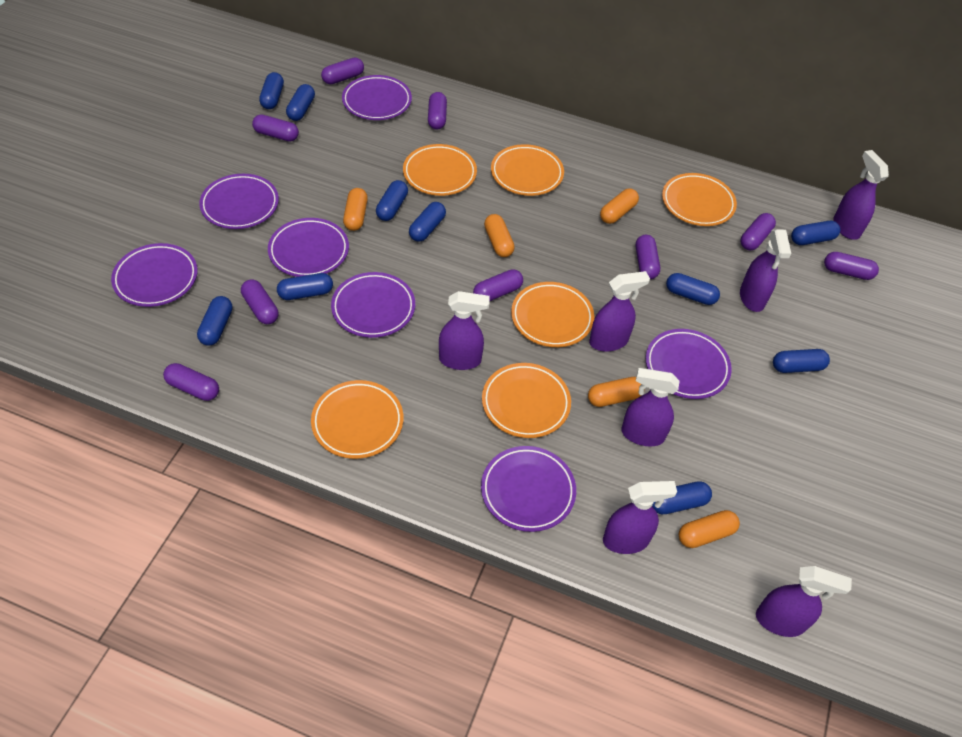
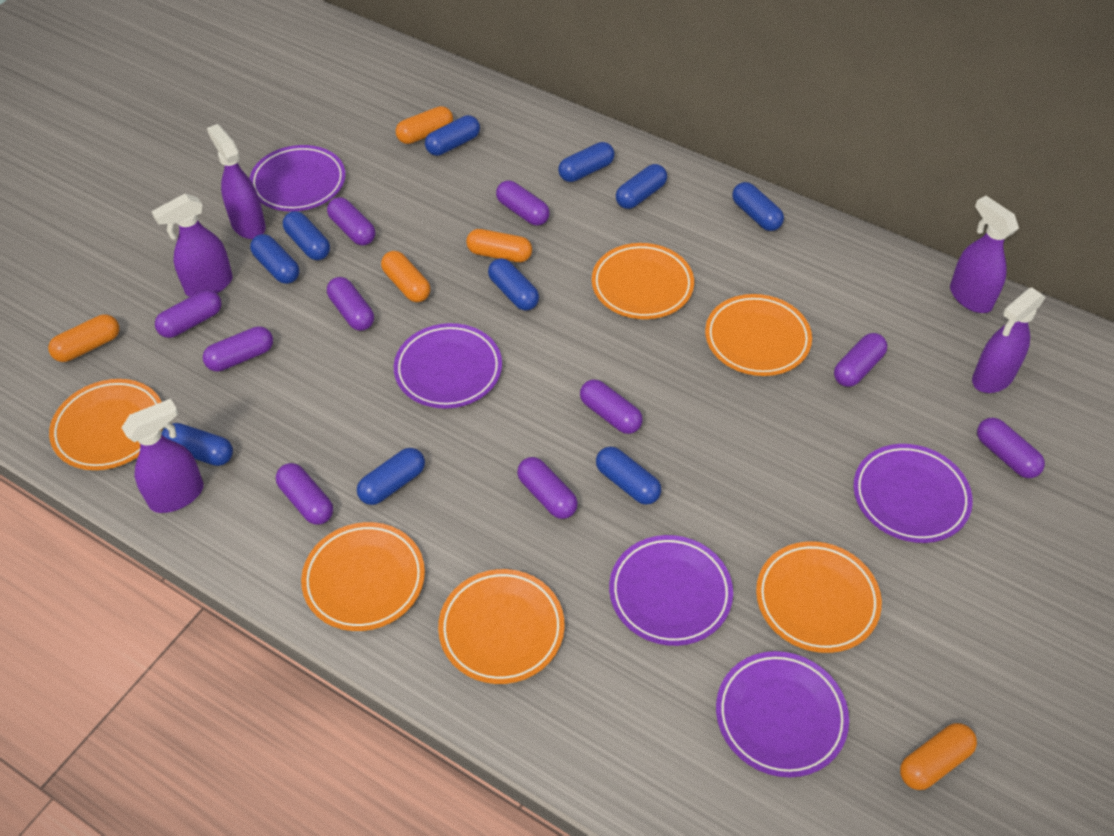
purple capsule: 9 -> 10
purple plate: 7 -> 5
purple spray bottle: 7 -> 5

